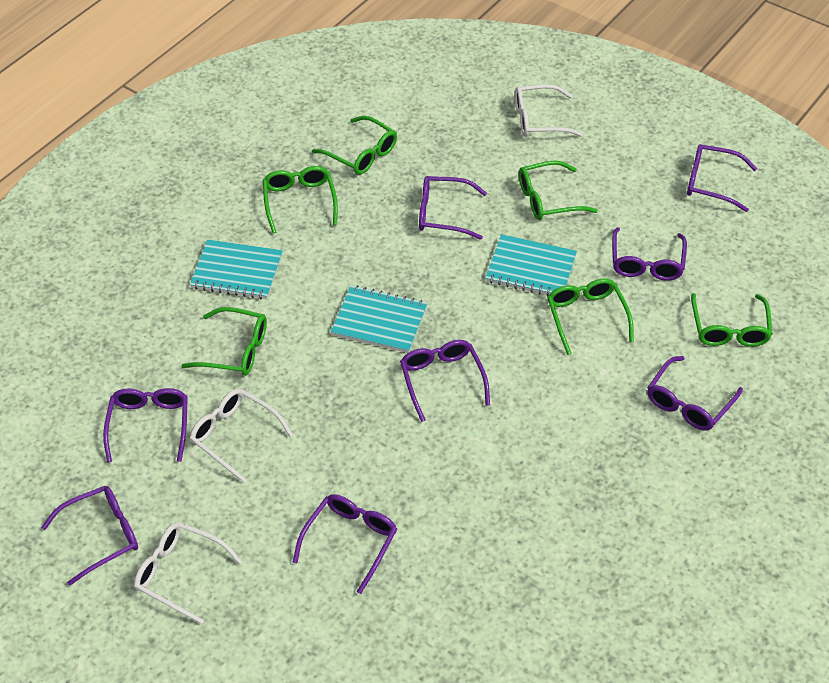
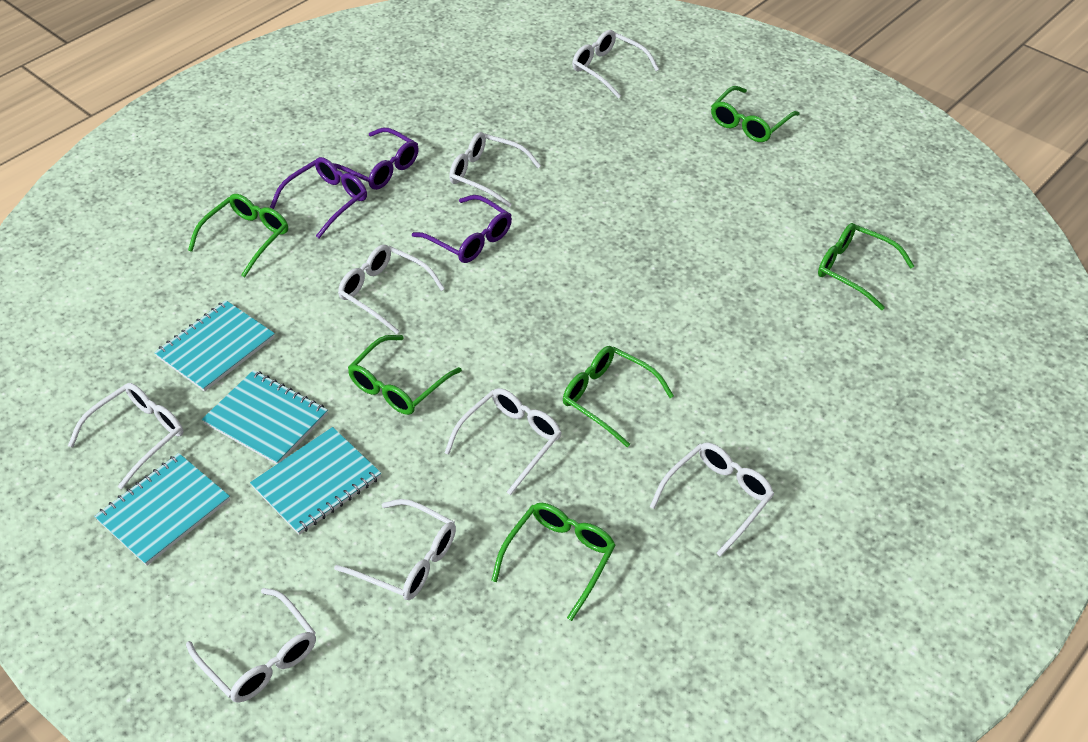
purple glasses: 8 -> 3
turquoise notebook: 3 -> 4
white glasses: 3 -> 8

